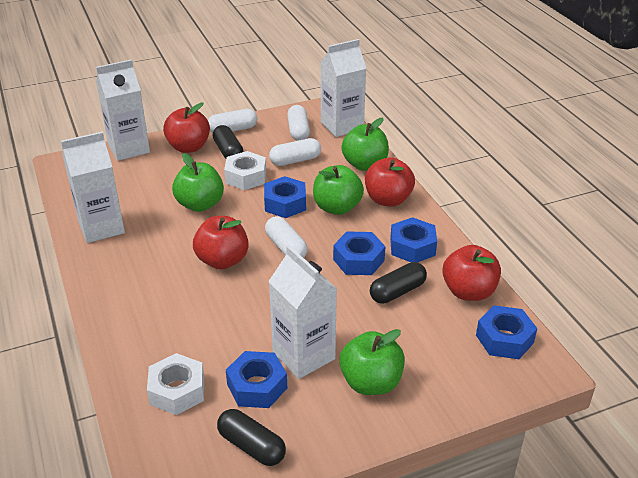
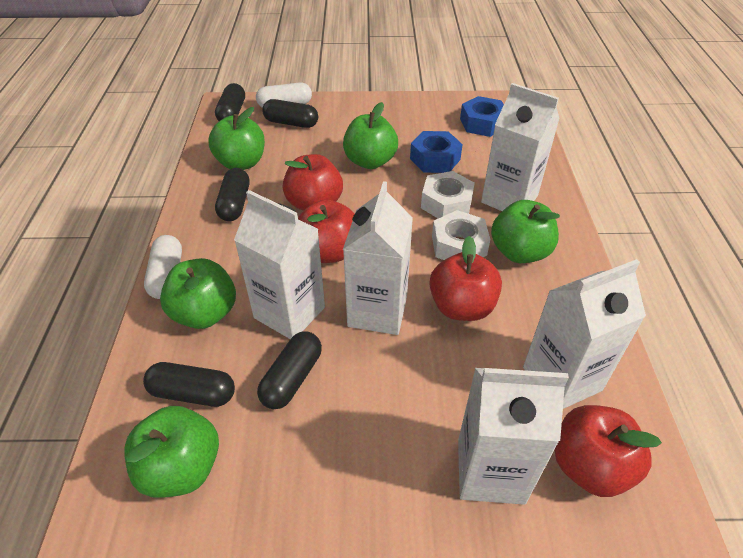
black capsule: 3 -> 5
blue nut: 5 -> 2
green apple: 4 -> 5
white capsule: 4 -> 2
white carton: 4 -> 5

